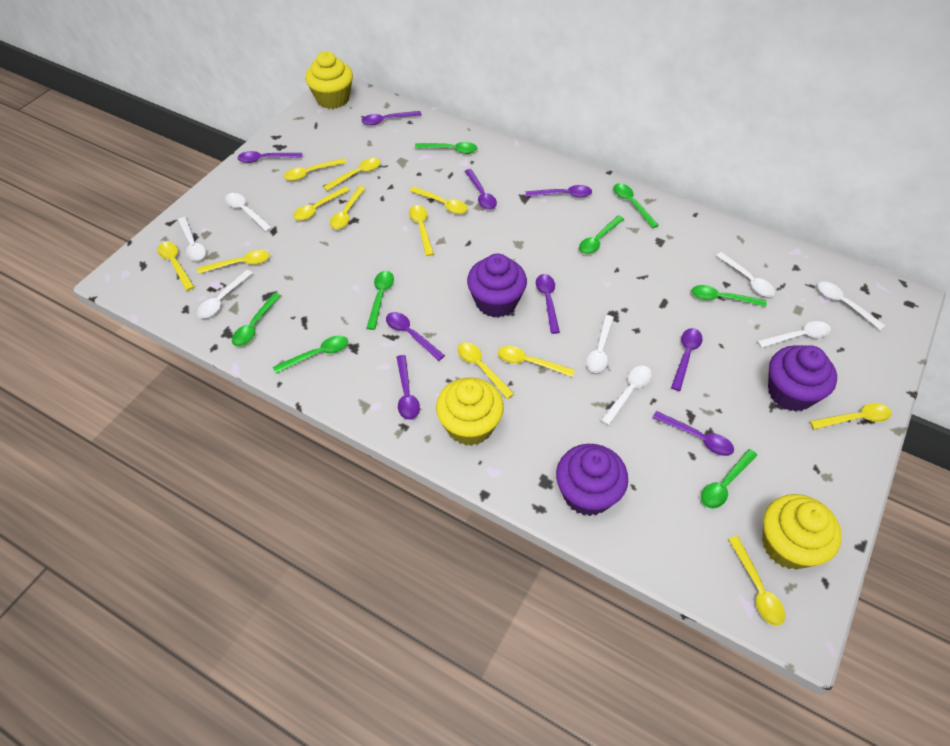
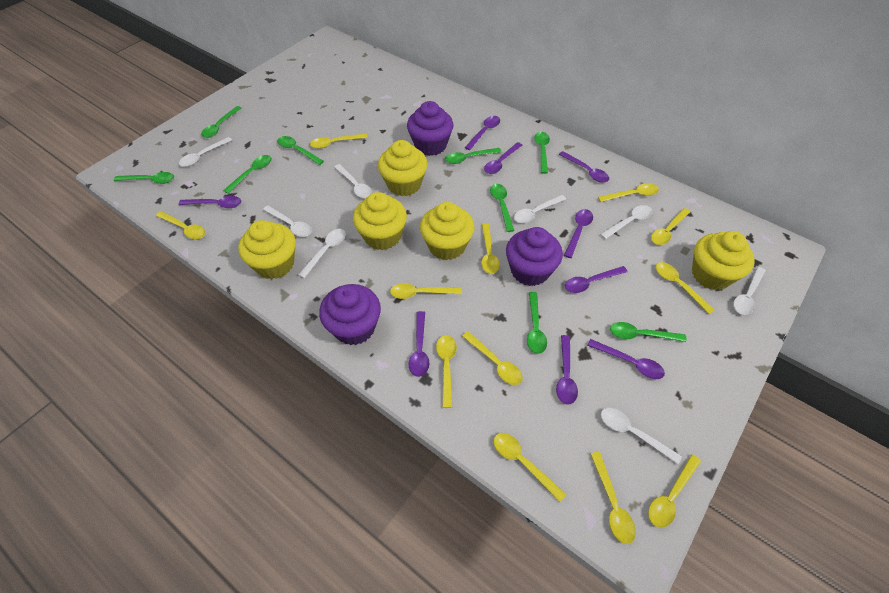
green spoon: 8 -> 9
yellow cupcake: 3 -> 5

